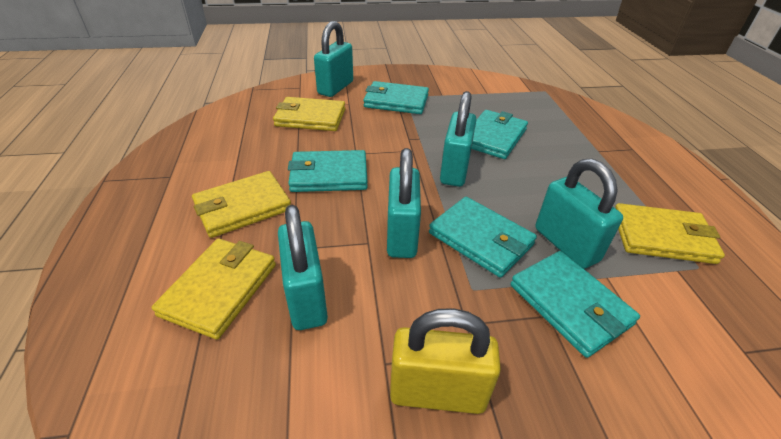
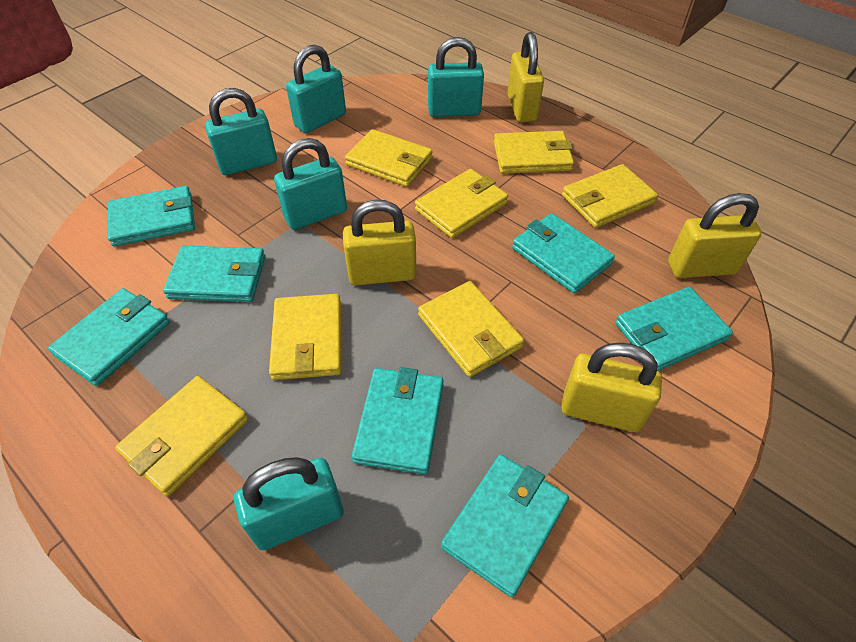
turquoise wallet: 5 -> 7
yellow padlock: 1 -> 4
yellow wallet: 4 -> 7

